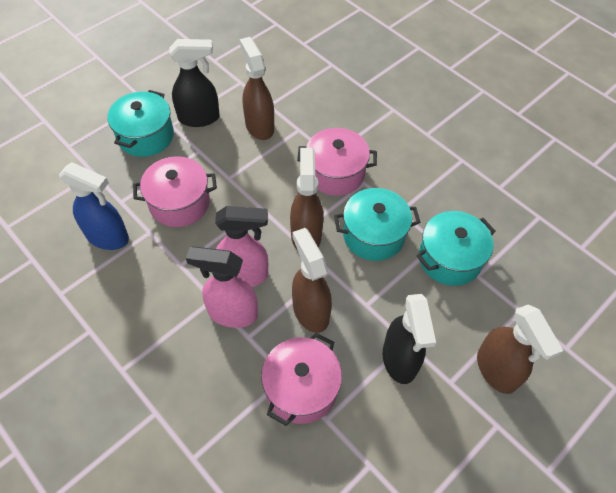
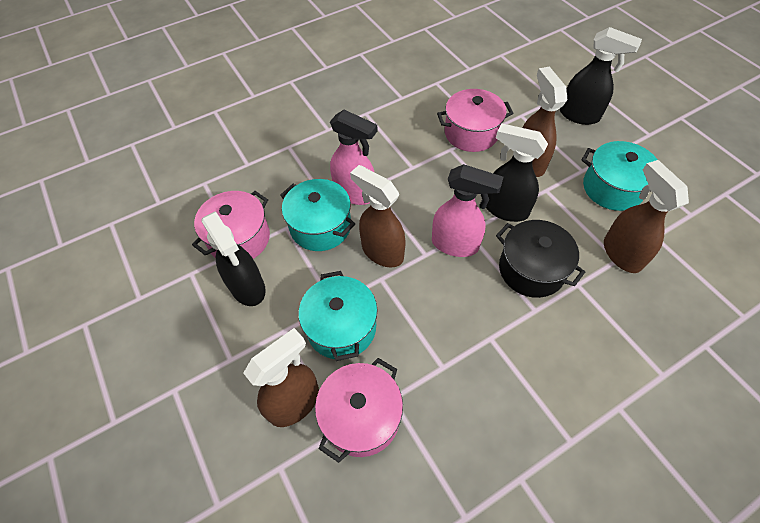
black pot: 0 -> 1
black spray bottle: 2 -> 3
blue spray bottle: 1 -> 0

